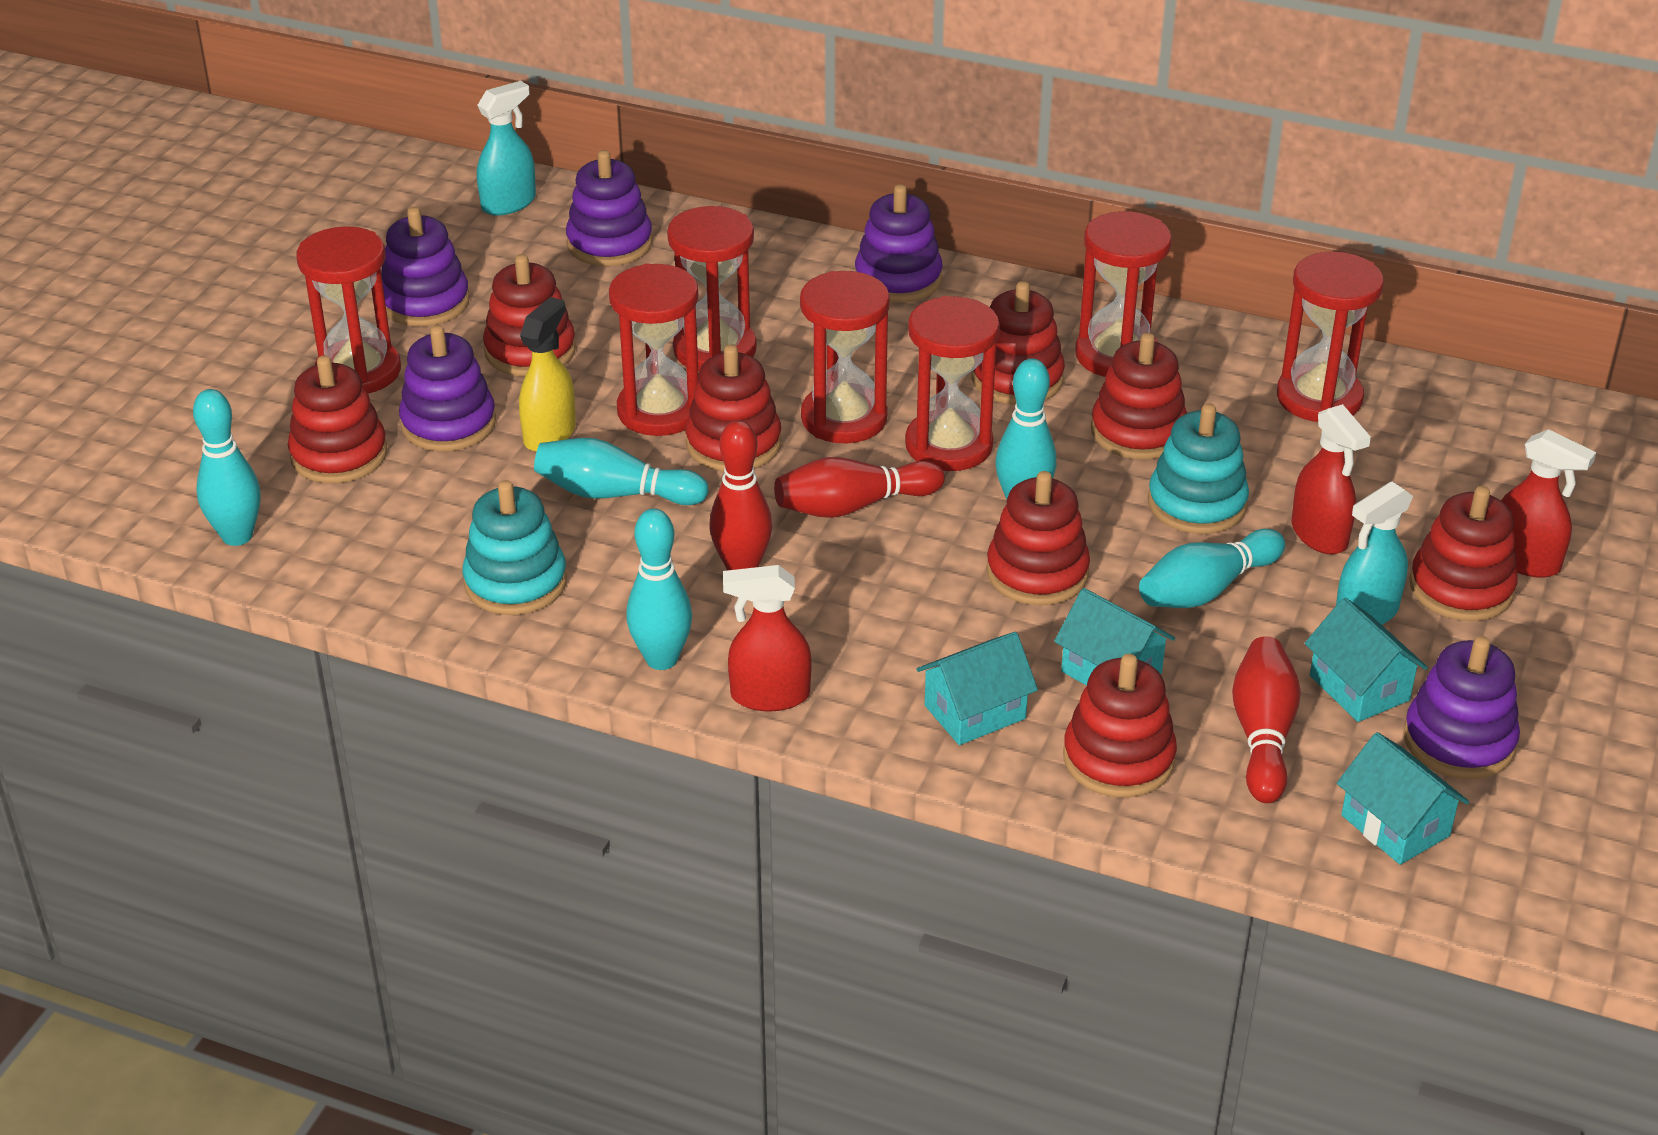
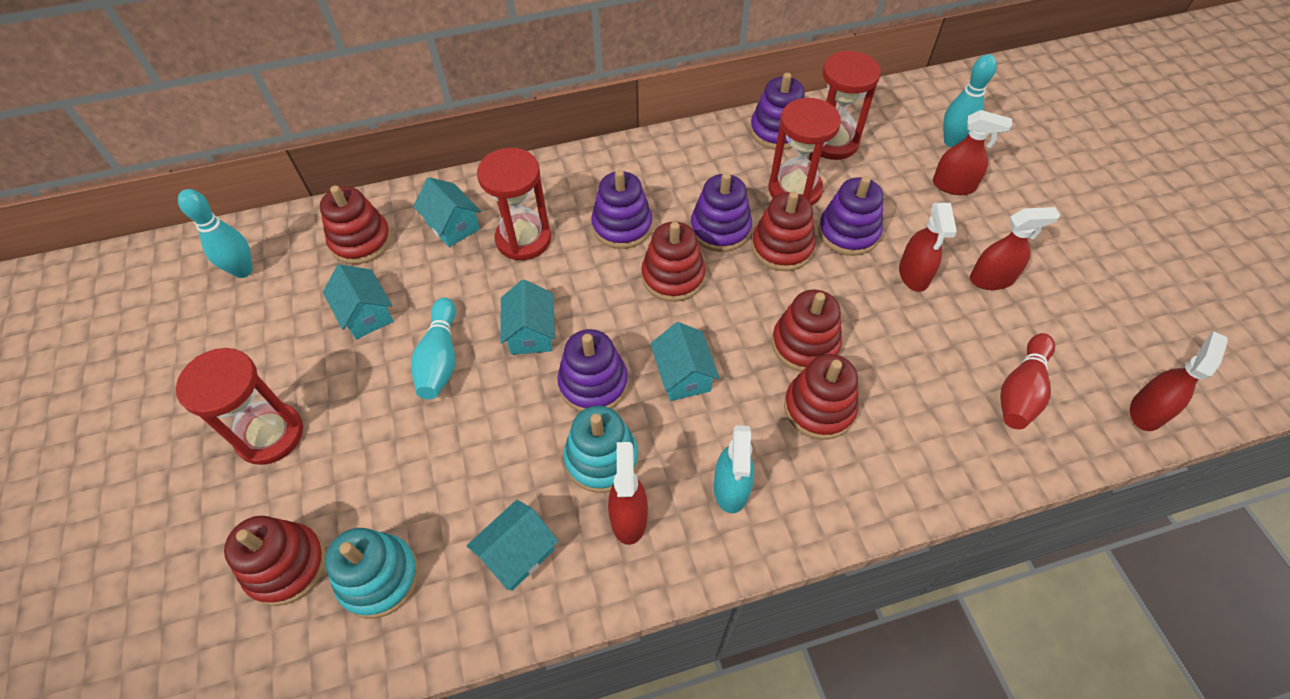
red bowling pin: 3 -> 1
red hourglass: 7 -> 4
red spray bottle: 3 -> 5
red stacking toy: 8 -> 6
turquoise bowling pin: 5 -> 3
turquoise house: 4 -> 5
turquoise spray bottle: 2 -> 1
yellow spray bottle: 1 -> 0

